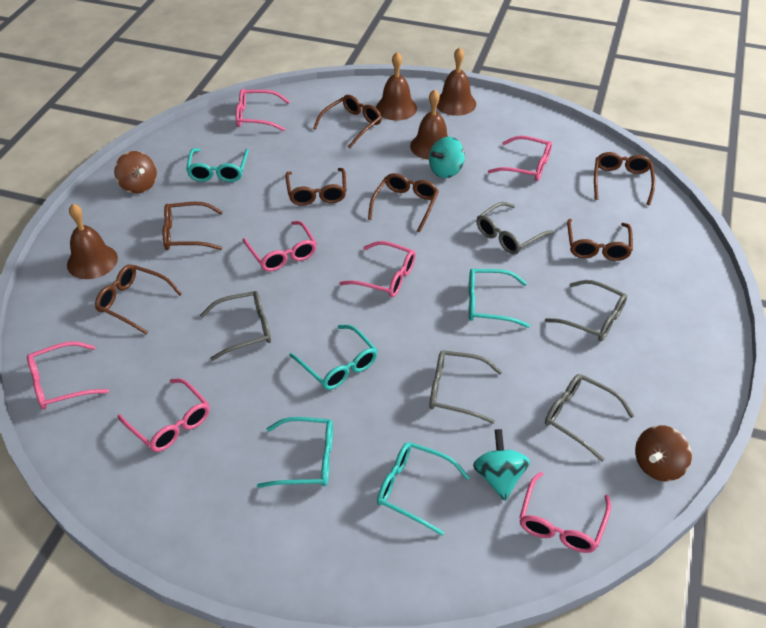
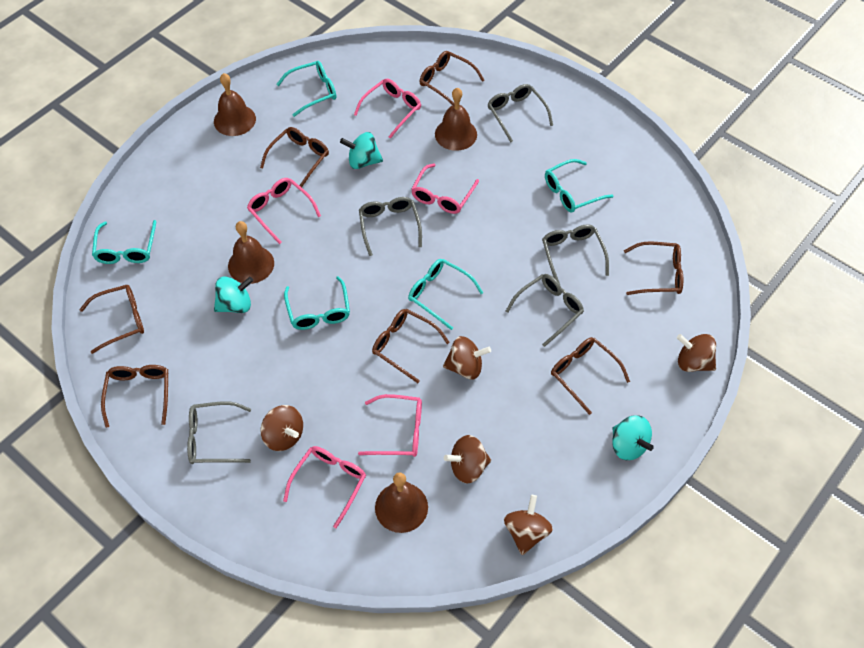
brown spinning top: 2 -> 5
pink glasses: 7 -> 5
turquoise spinning top: 2 -> 3

